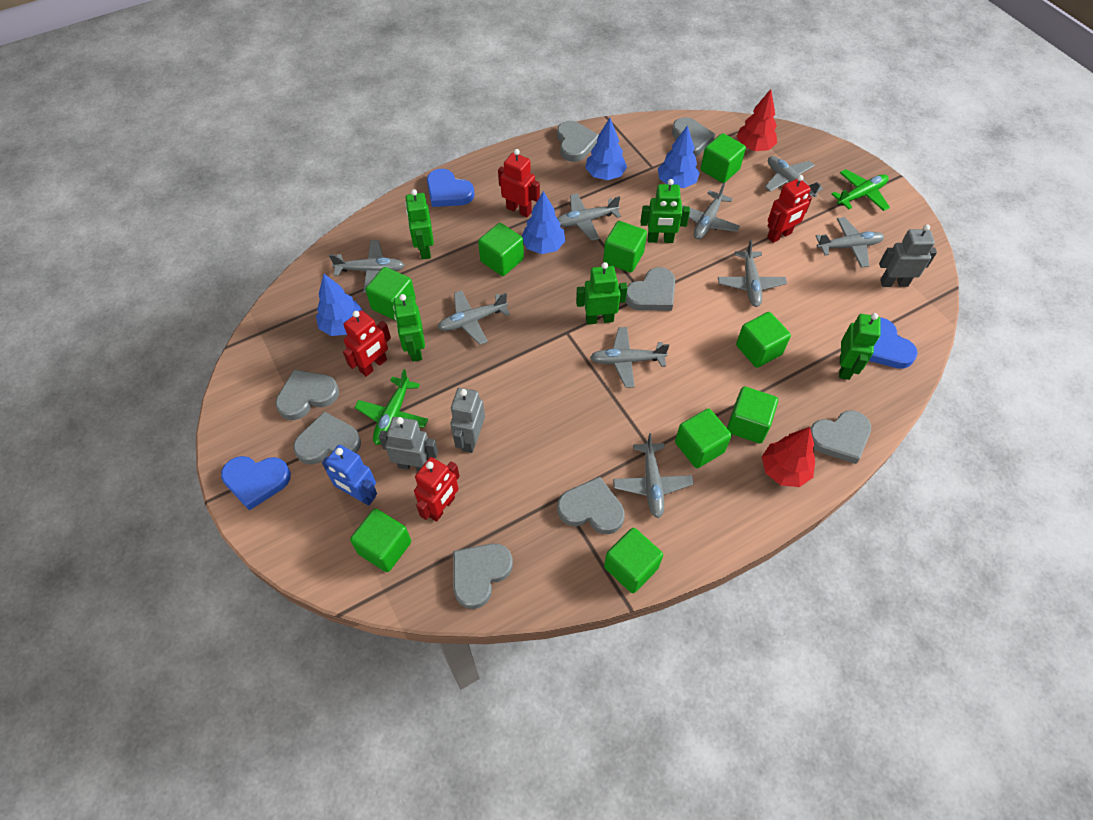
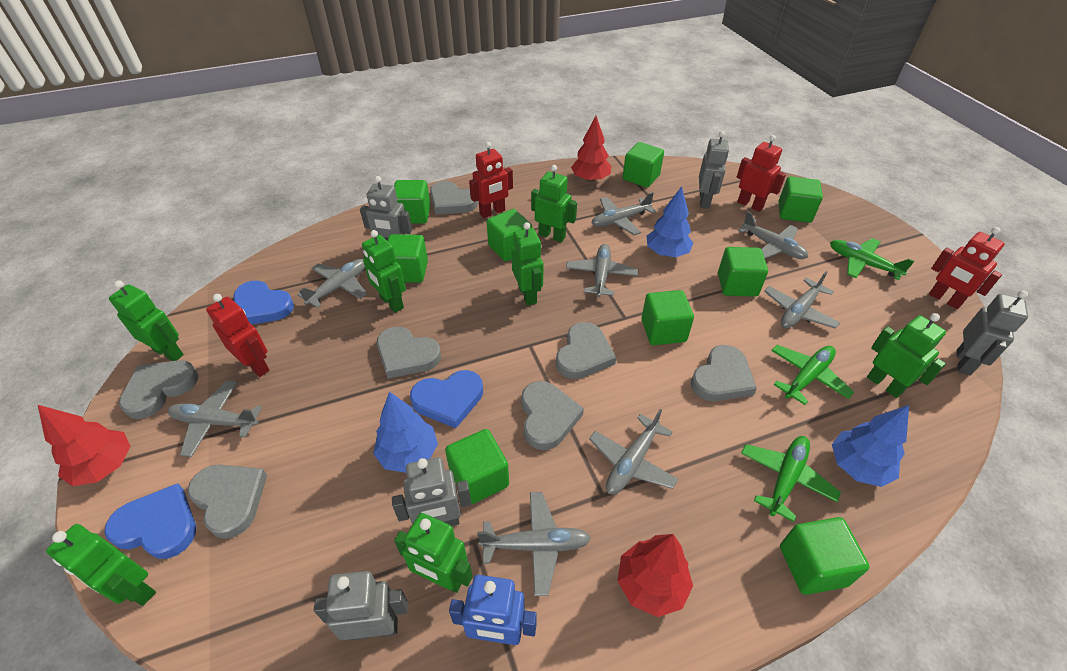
blue tree: 4 -> 3
green plane: 2 -> 3
green robot: 5 -> 7
grey heart: 8 -> 7
grey plane: 9 -> 8
grey robot: 3 -> 5
red tree: 2 -> 3

